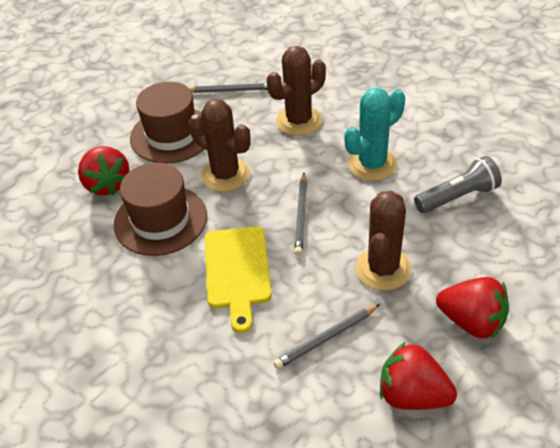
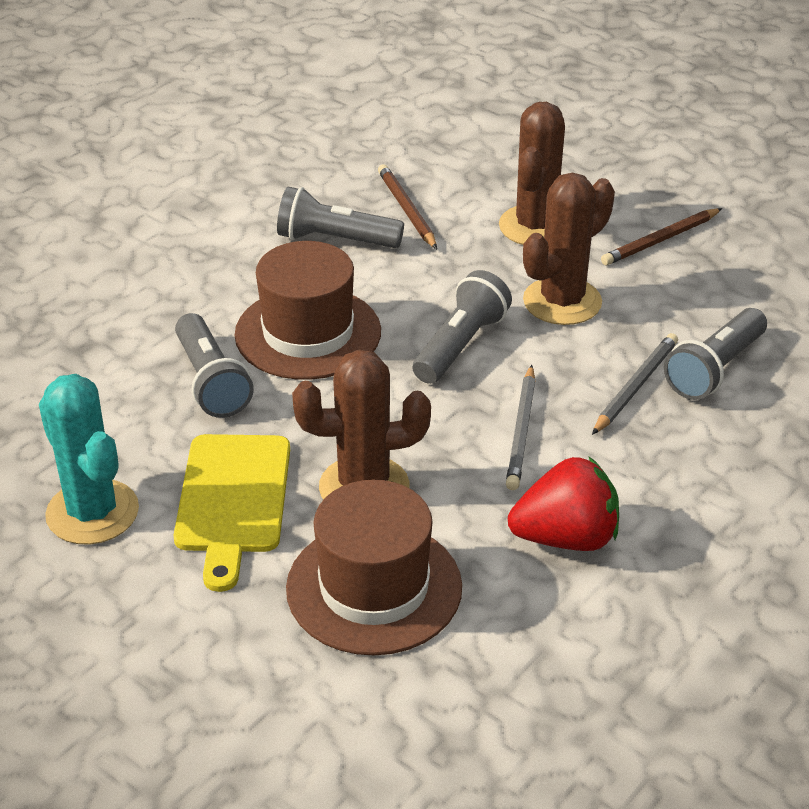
brown pencil: 0 -> 2
grey flashlight: 1 -> 4
grey pencil: 3 -> 2
red strawberry: 3 -> 1

